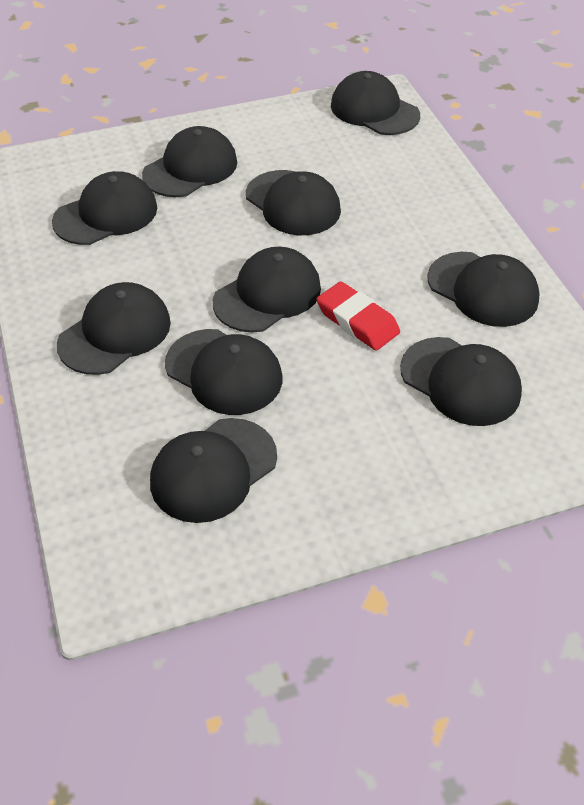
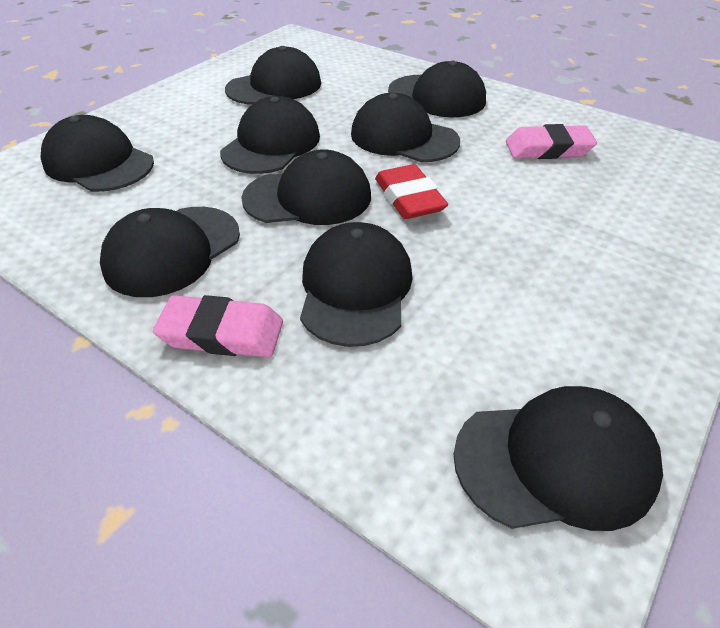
black cap: 10 -> 9
pink eraser: 0 -> 2

